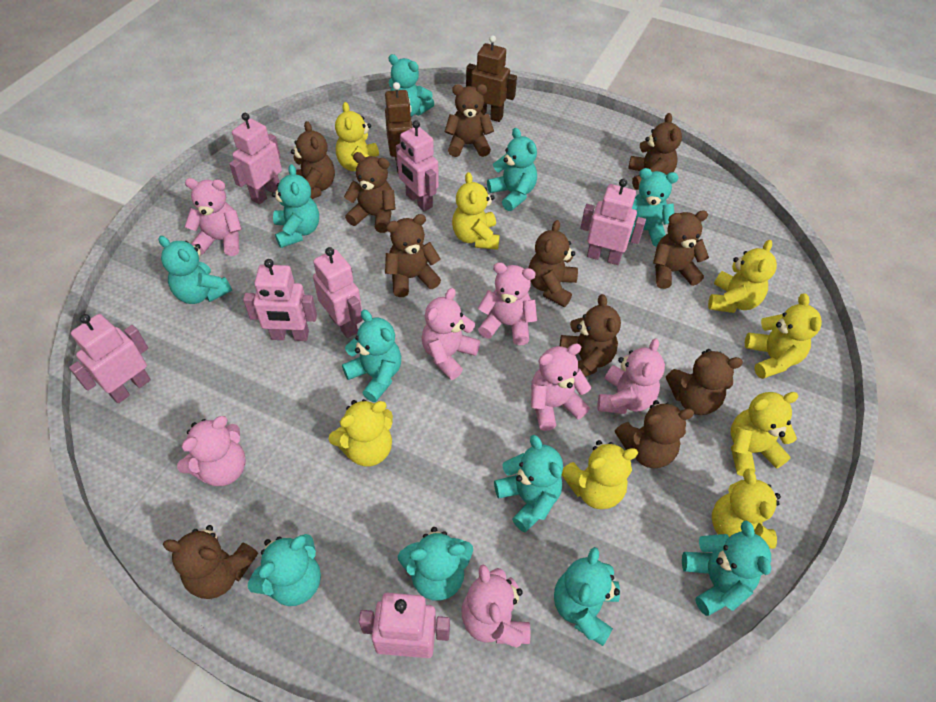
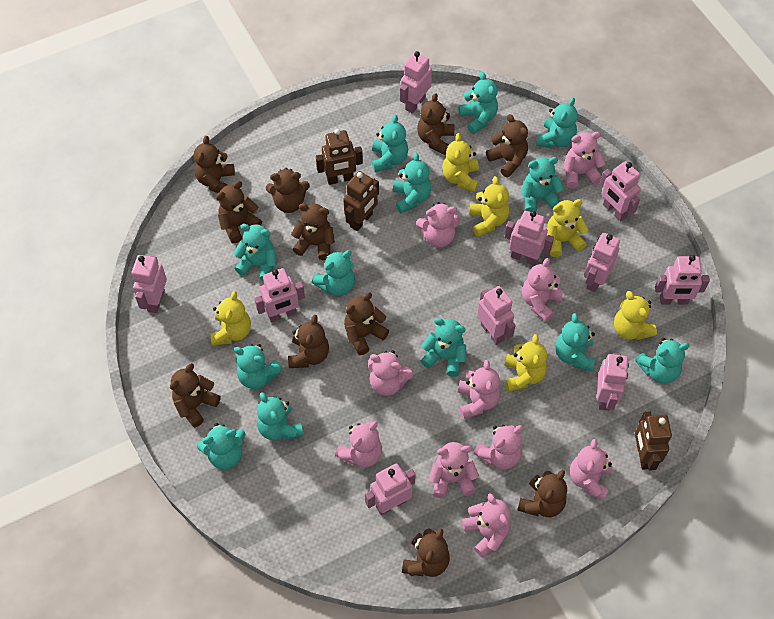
brown robot: 2 -> 3
pink robot: 7 -> 10
pink teddy bear: 7 -> 10
turquoise teddy bear: 11 -> 13
yellow teddy bear: 8 -> 6

